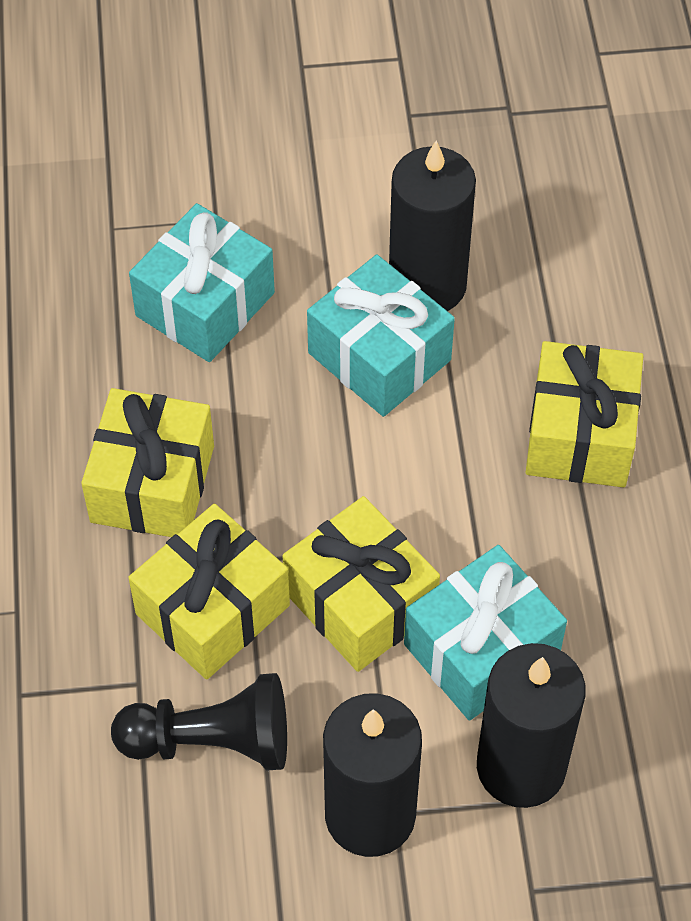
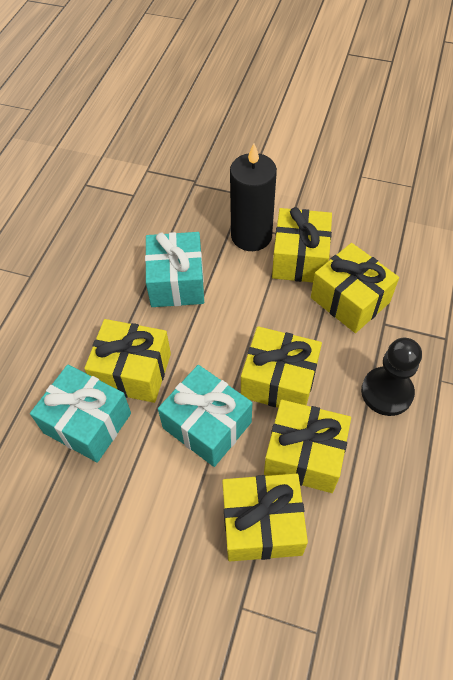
black candle: 3 -> 1
yellow gift: 4 -> 6

